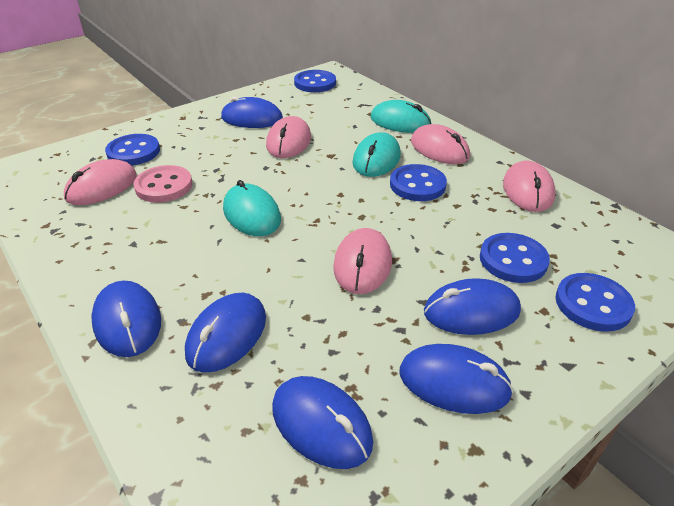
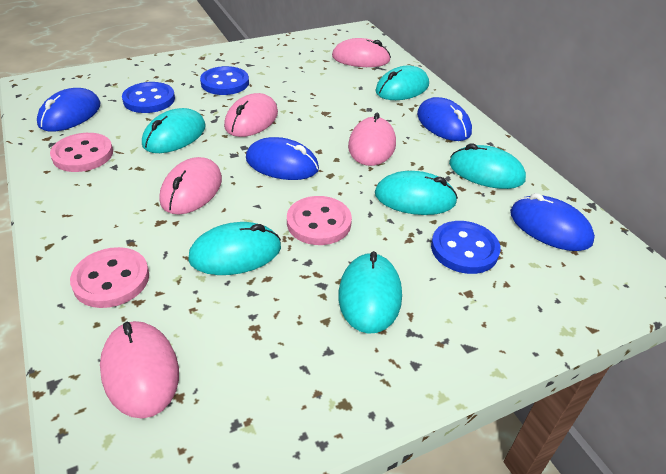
blue button: 5 -> 3
blue mouse: 6 -> 4
pink button: 1 -> 3
turquoise mouse: 3 -> 6

